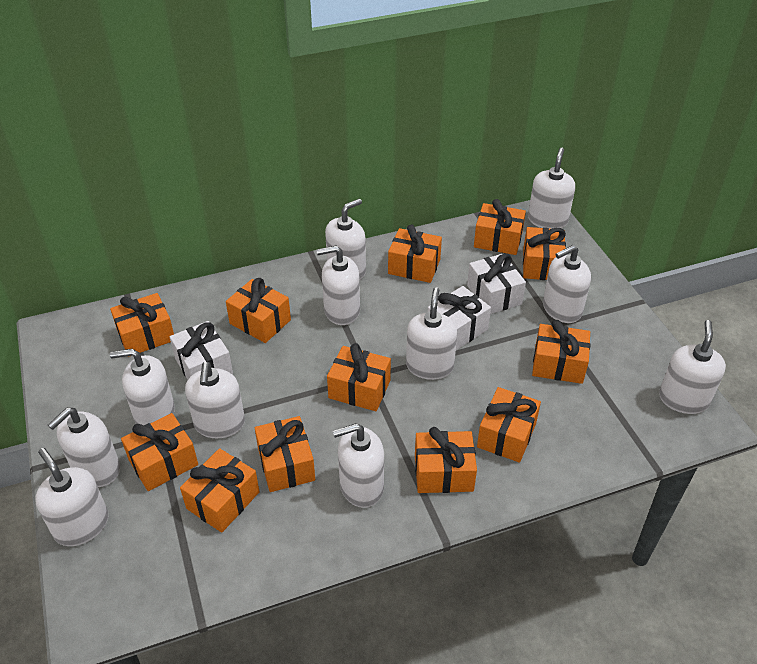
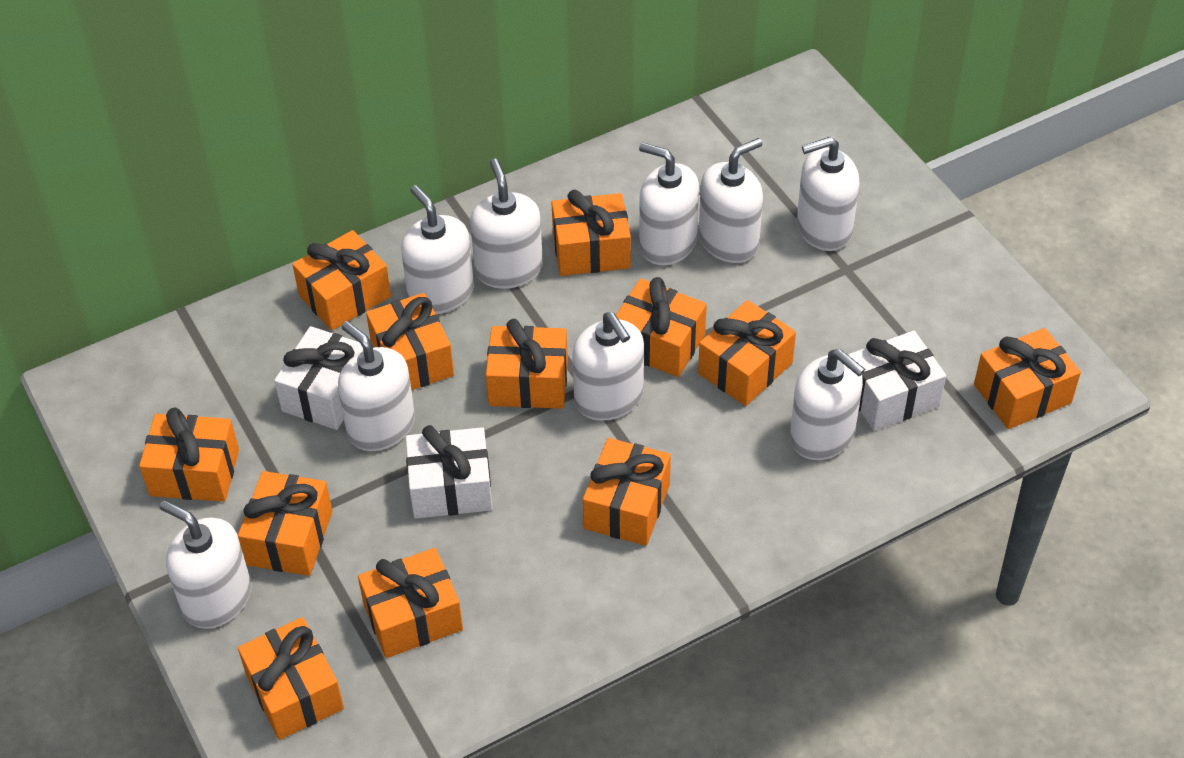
white soap dispenser: 11 -> 9

